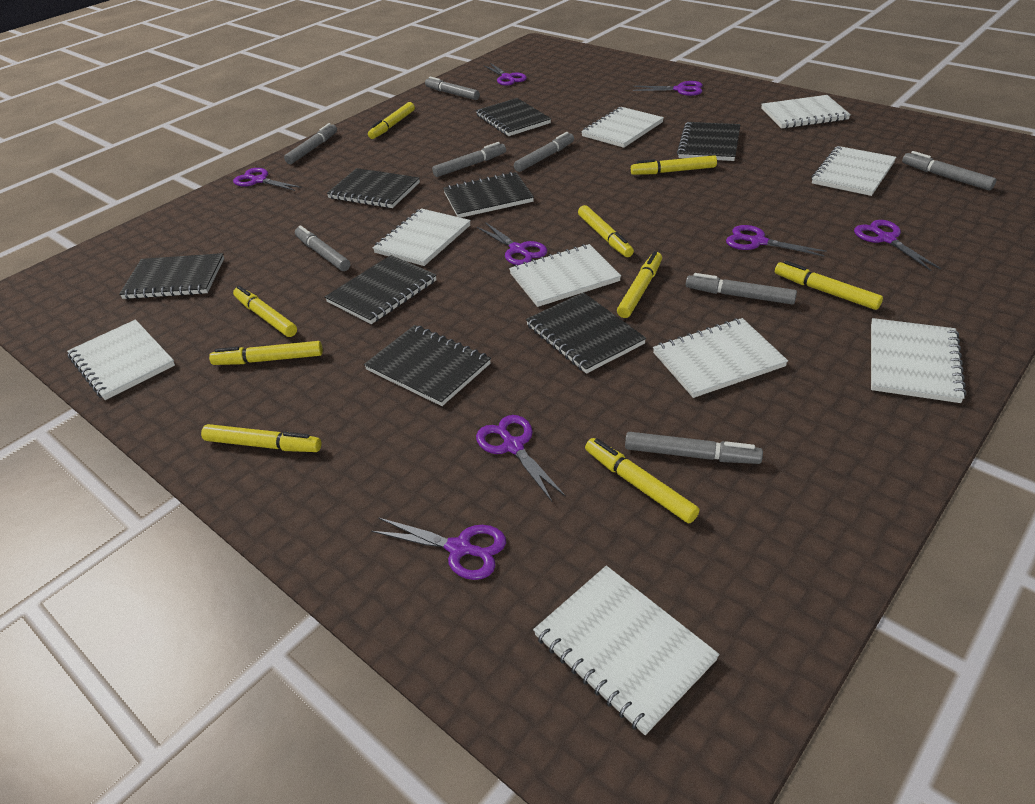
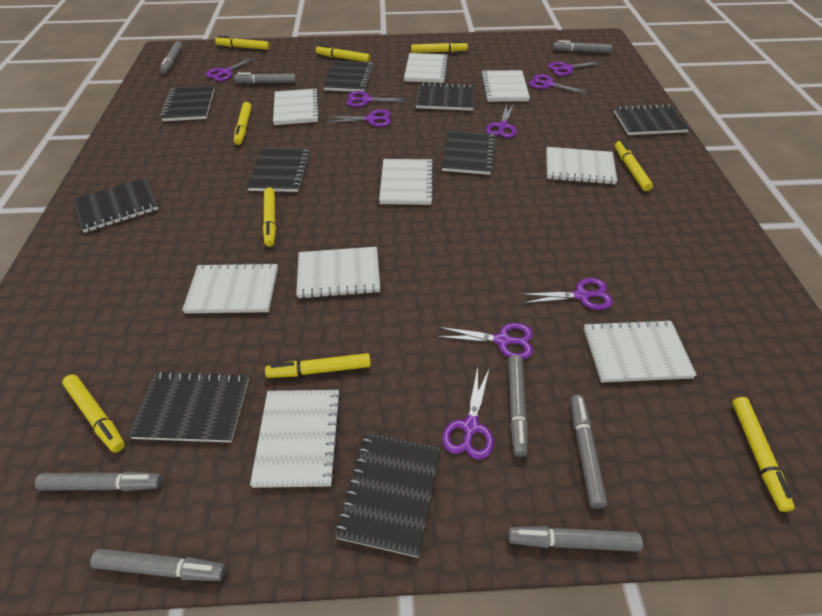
black notebook: 8 -> 9
purple scissors: 8 -> 9

